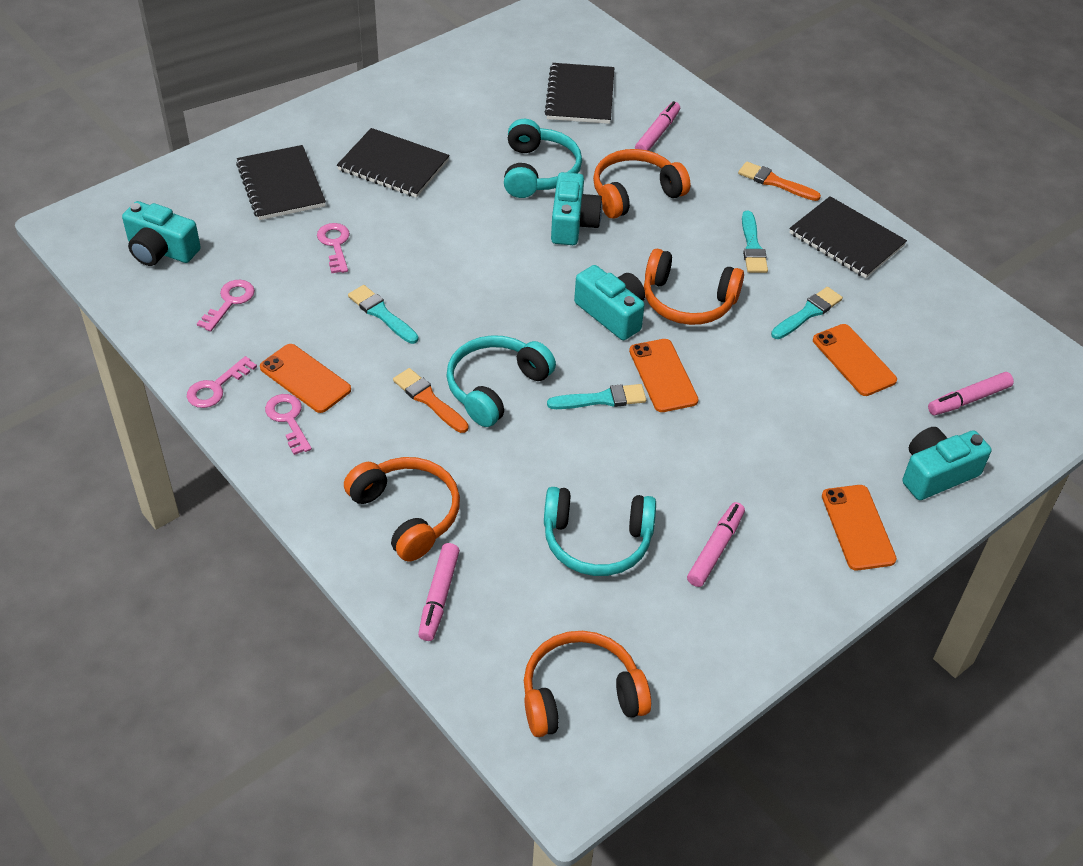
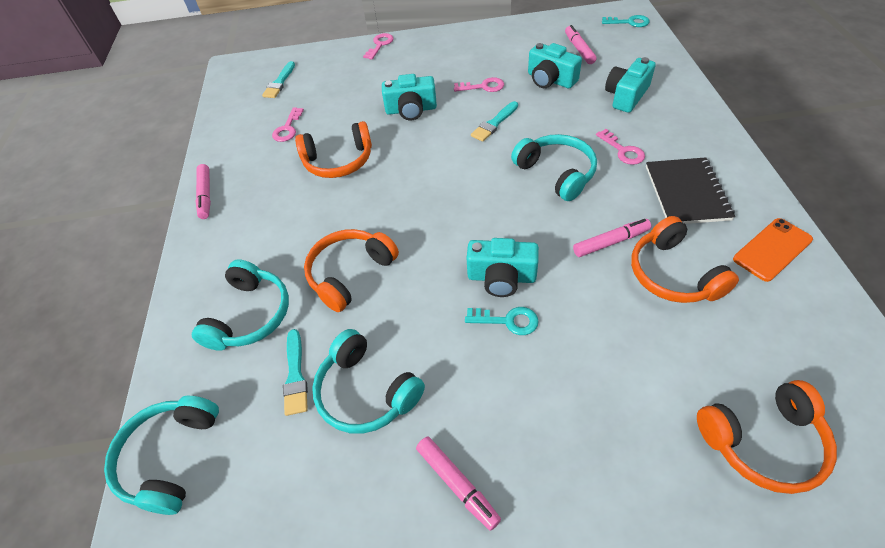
black notebook: 4 -> 1
orange brush: 2 -> 0
orange phone: 4 -> 1
turquoise brush: 4 -> 3
turquoise headphones: 3 -> 4
turquoise key: 0 -> 2

